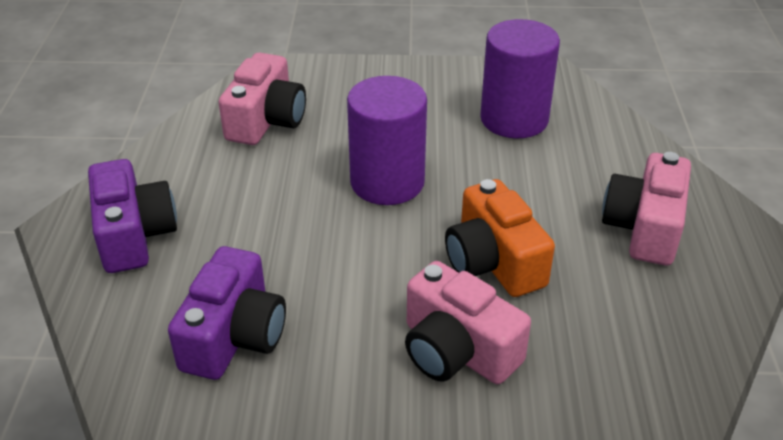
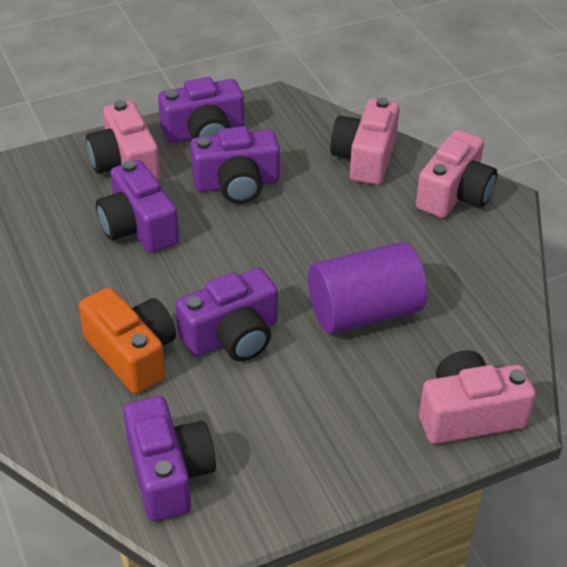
pink camera: 3 -> 4
purple camera: 2 -> 5
purple cylinder: 2 -> 1

